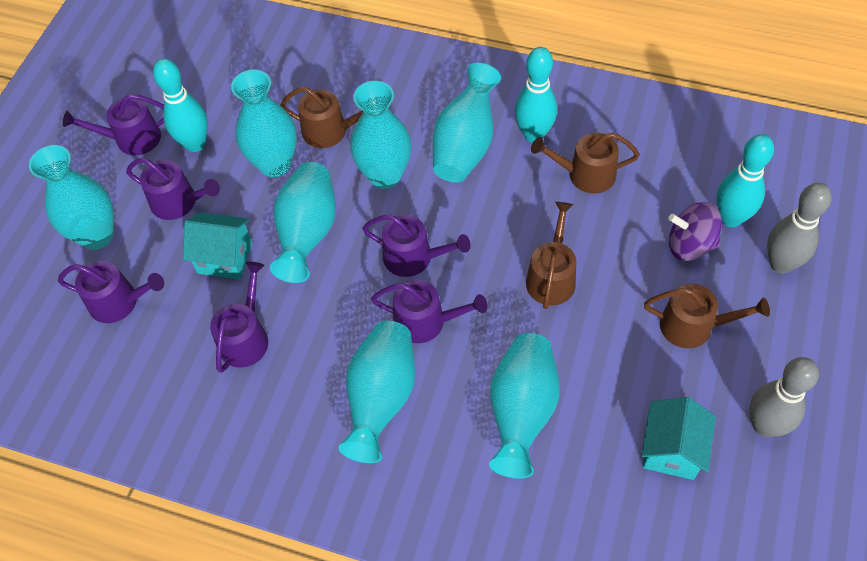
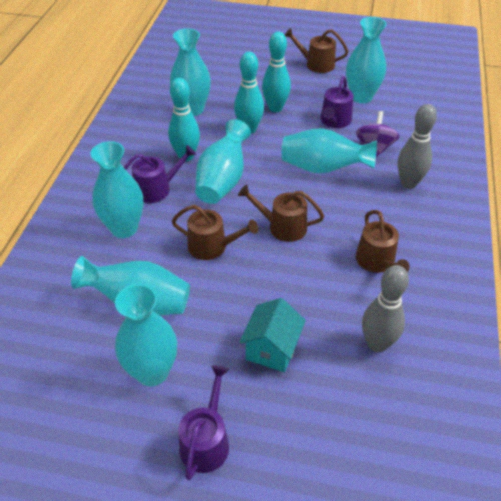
purple watering can: 6 -> 3
turquoise house: 2 -> 1

